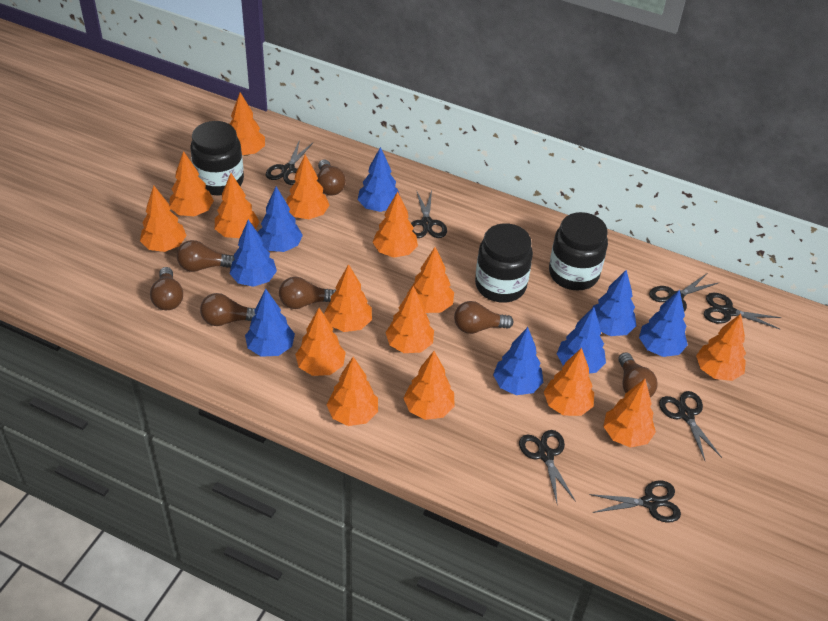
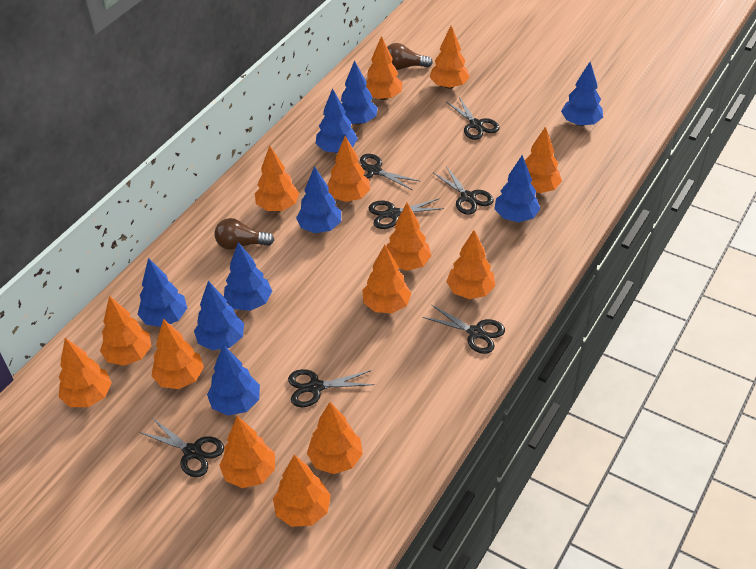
black jar: 3 -> 0
blue tree: 8 -> 9
brown light bulb: 7 -> 2
orange tree: 15 -> 14

